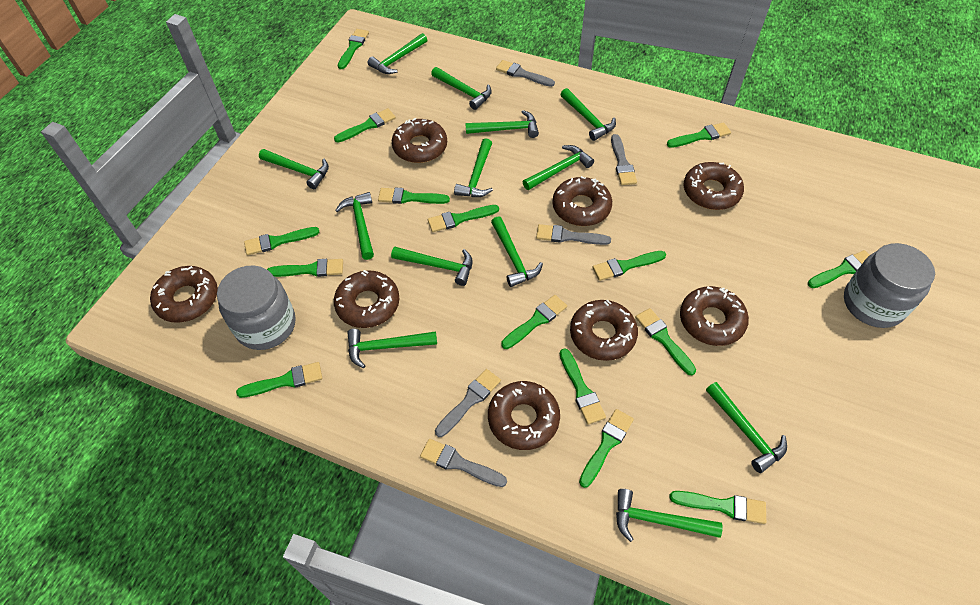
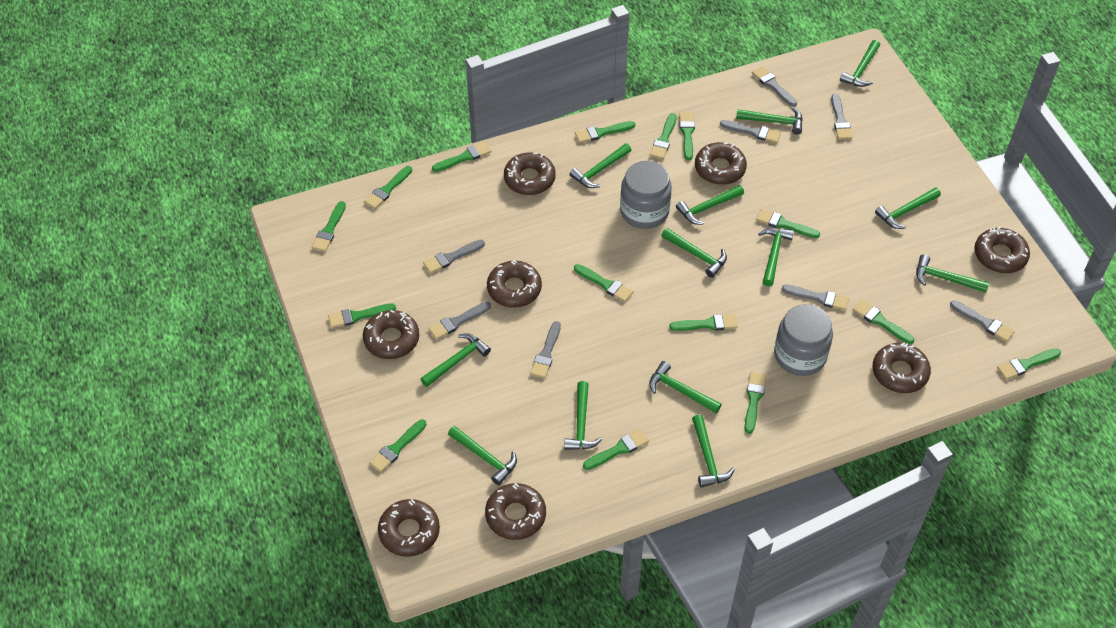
grey brush: 5 -> 8

